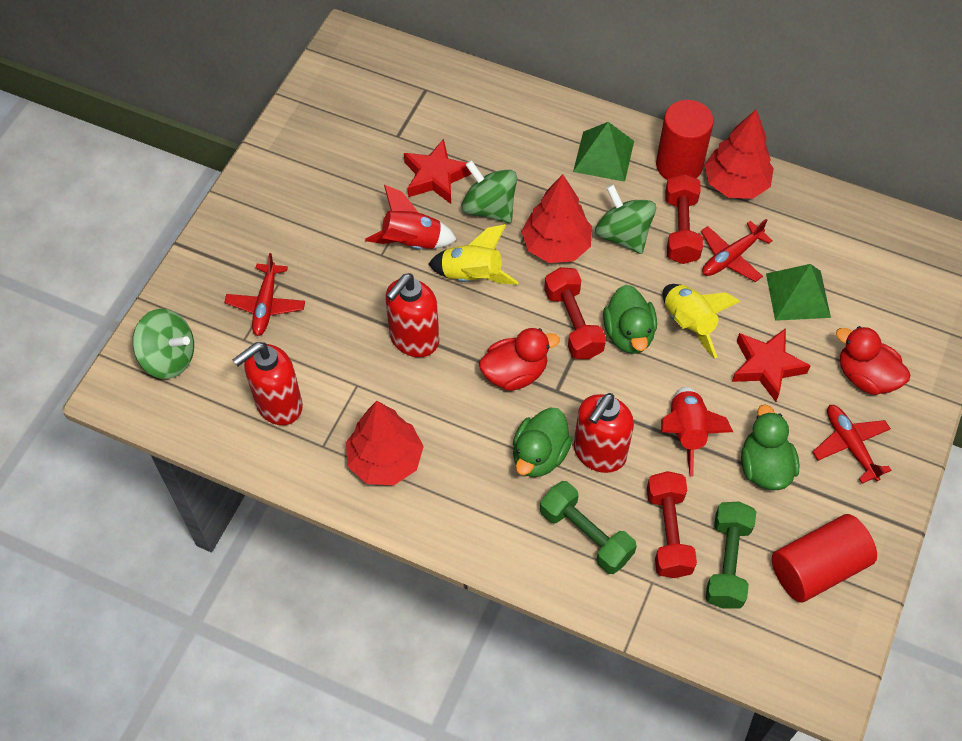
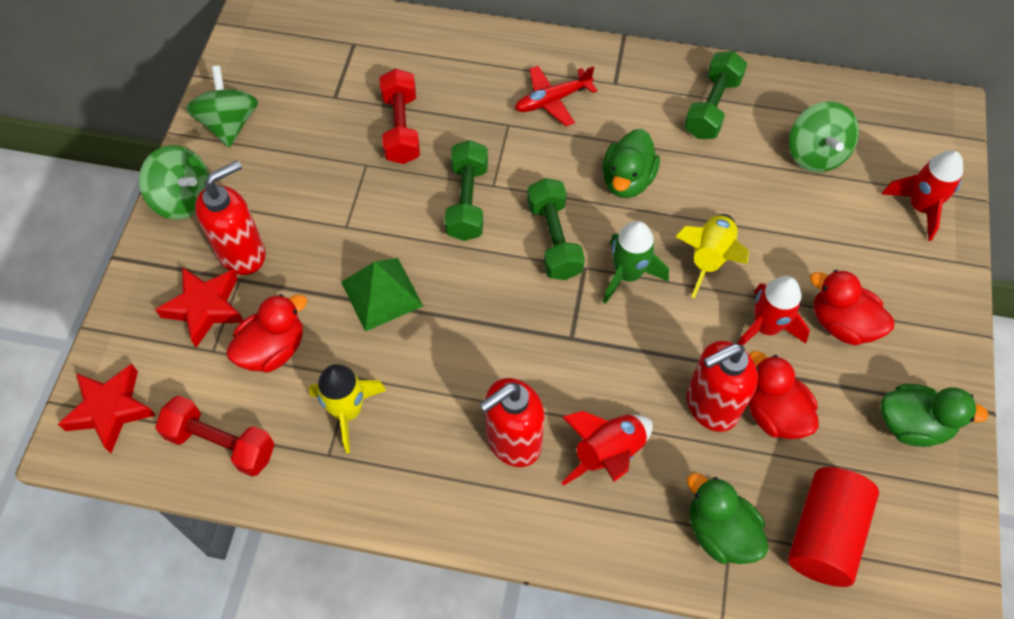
green dumbbell: 2 -> 3
green pyramid: 2 -> 1
green rocket: 0 -> 1
red cylinder: 2 -> 1
red duck: 2 -> 3
red dumbbell: 3 -> 2
red plane: 3 -> 1
red rocket: 2 -> 3
red tree: 3 -> 0

